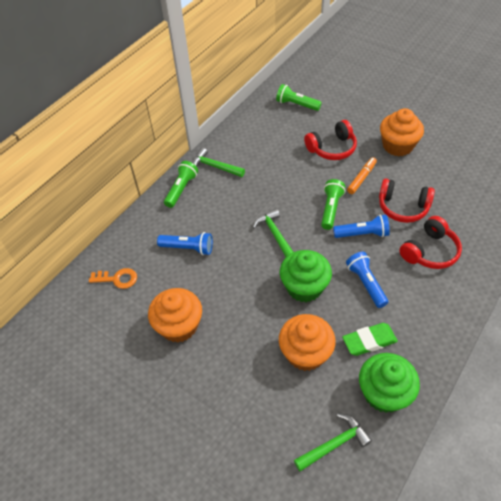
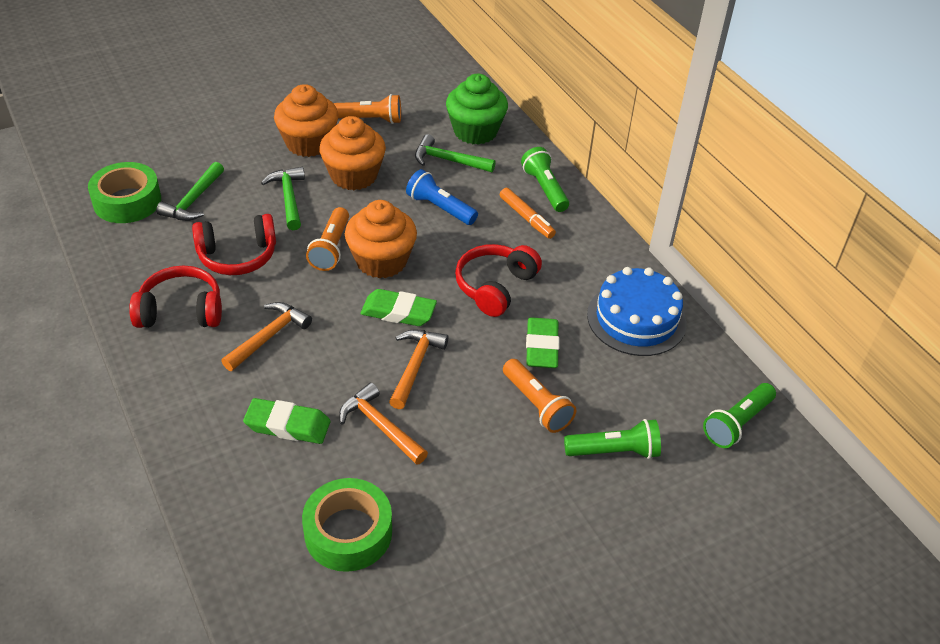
blue cake: 0 -> 1
blue flashlight: 3 -> 1
green cupcake: 2 -> 1
green eraser: 1 -> 3
green tape: 0 -> 2
orange flashlight: 0 -> 3
orange hammer: 0 -> 3
orange key: 1 -> 0

